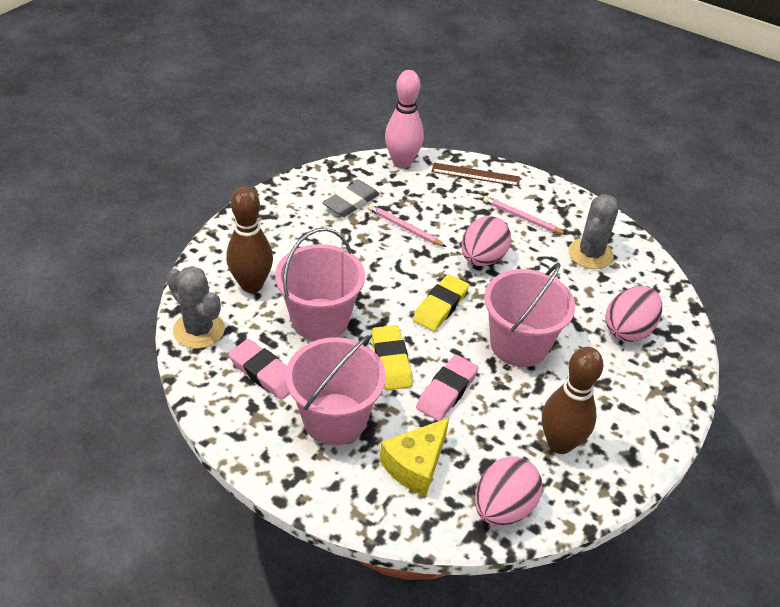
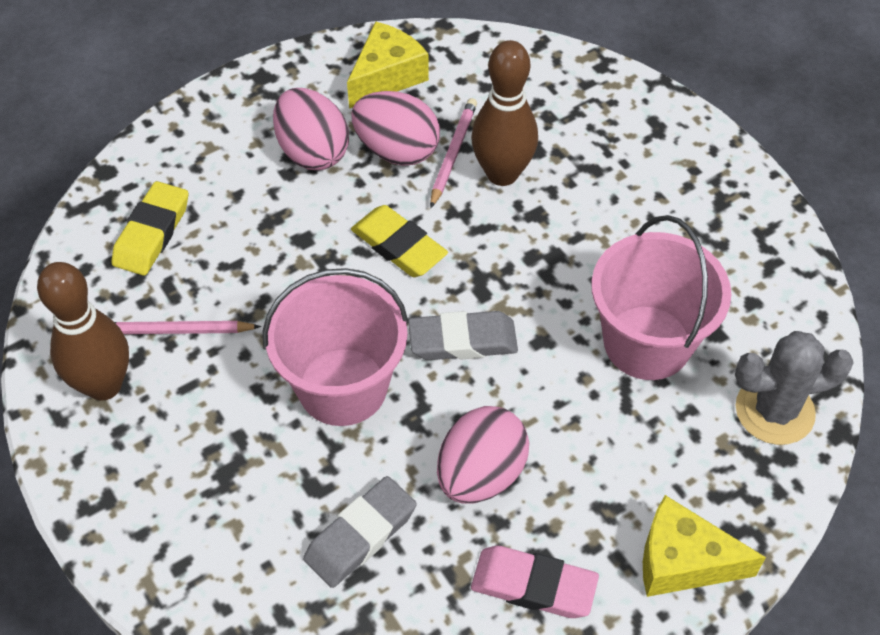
brown ruler: 1 -> 0
grey cactus: 2 -> 1
grey eraser: 1 -> 2
pink bowling pin: 1 -> 0
pink bucket: 3 -> 2
pink eraser: 2 -> 1
yellow cheese: 1 -> 2

